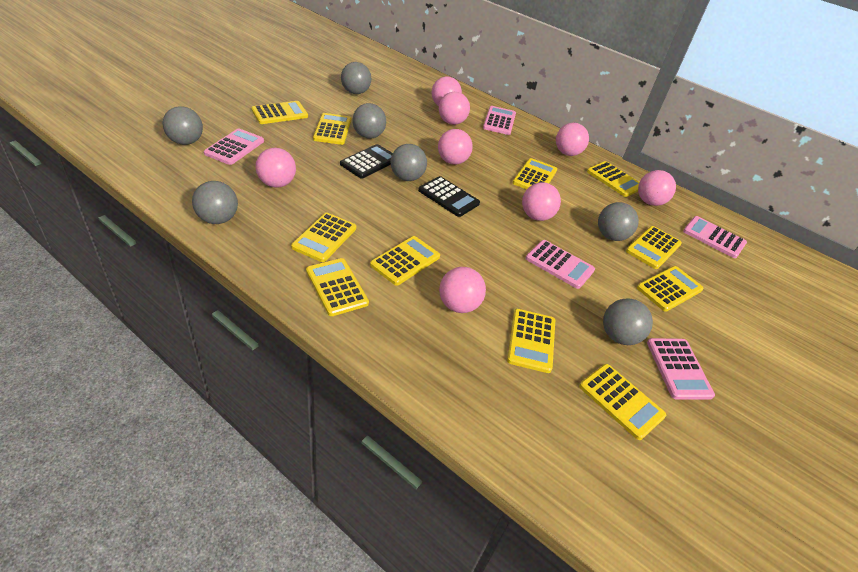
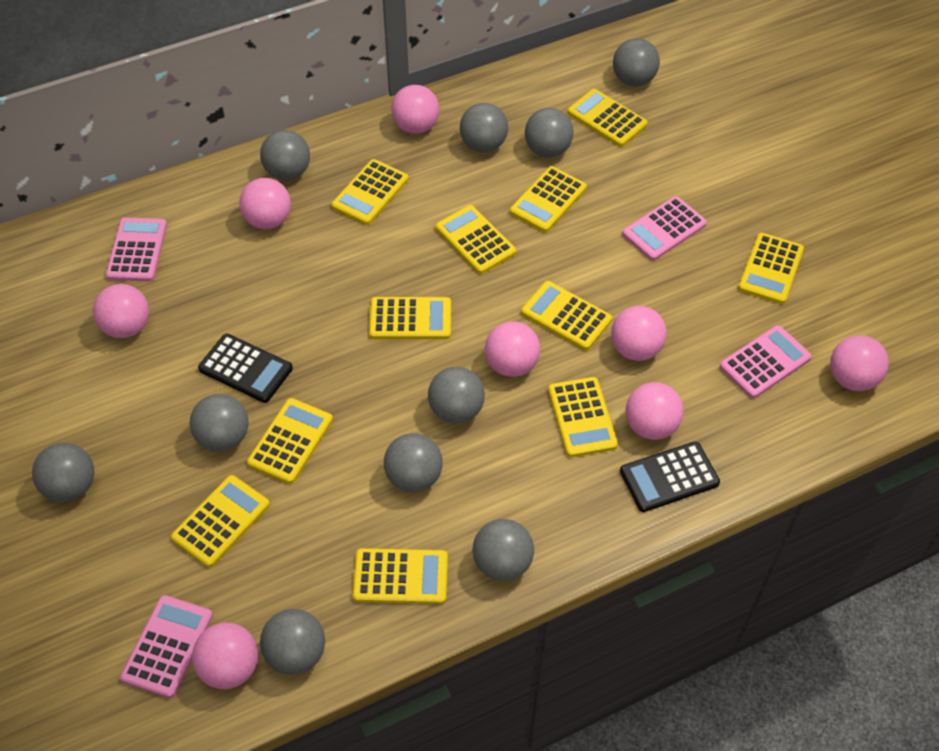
grey ball: 7 -> 10
pink calculator: 5 -> 4

